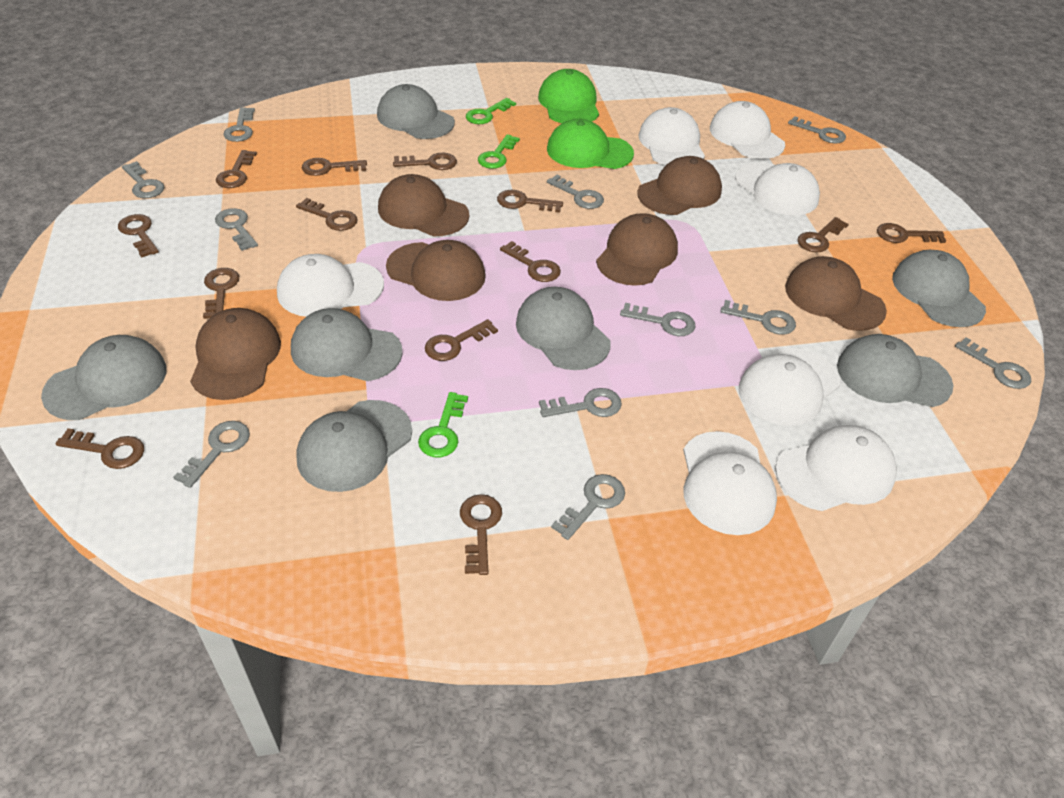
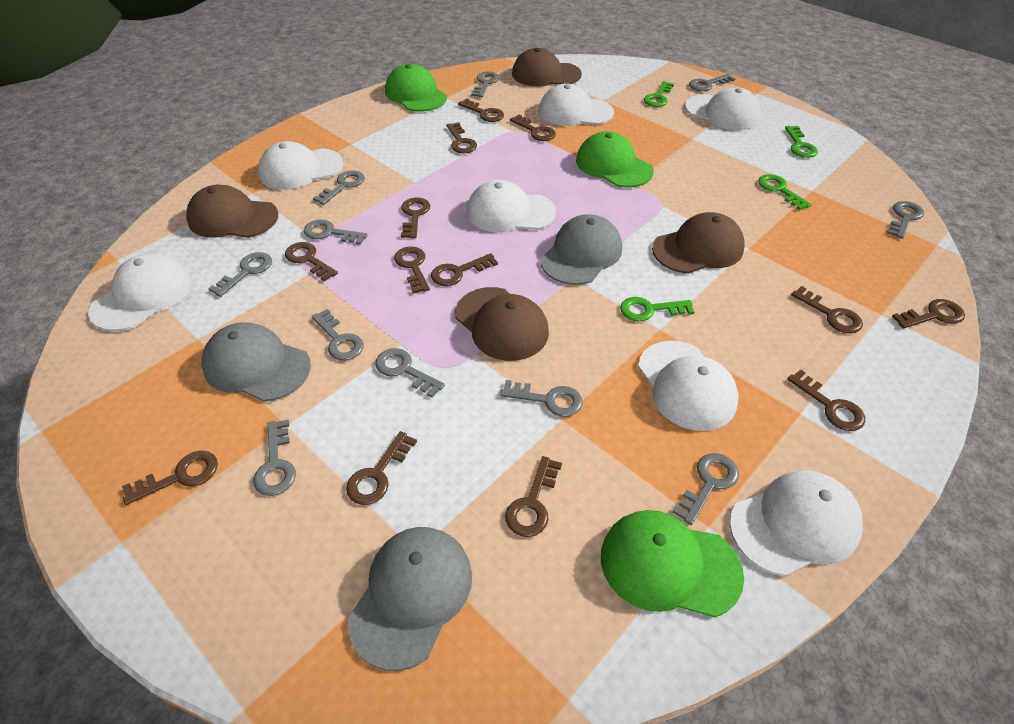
brown cap: 6 -> 4
green cap: 2 -> 3
green key: 3 -> 4
grey cap: 7 -> 3

